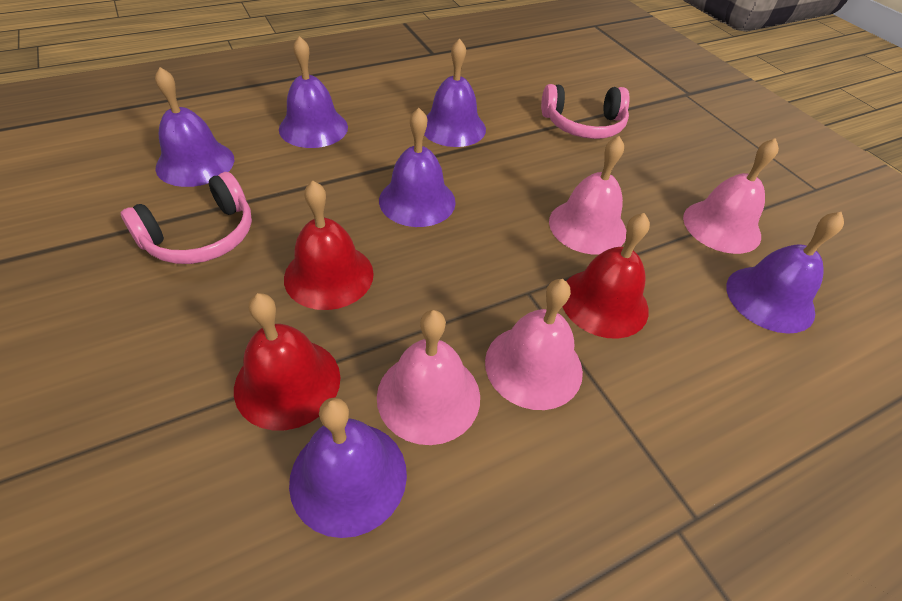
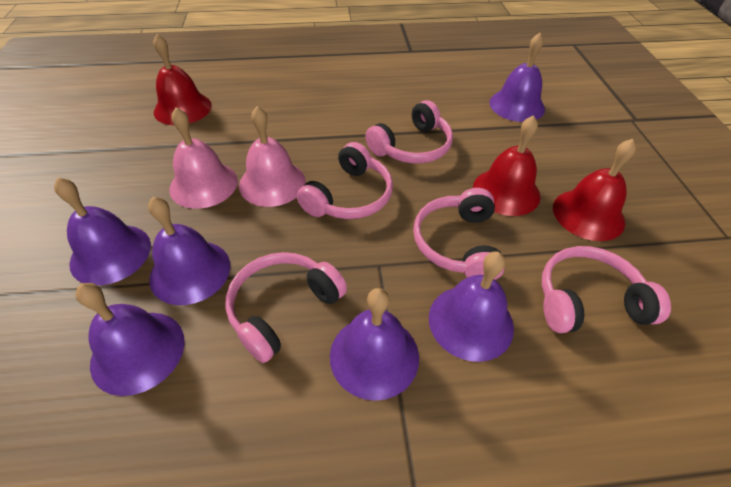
pink bell: 4 -> 2
pink headphones: 2 -> 5

